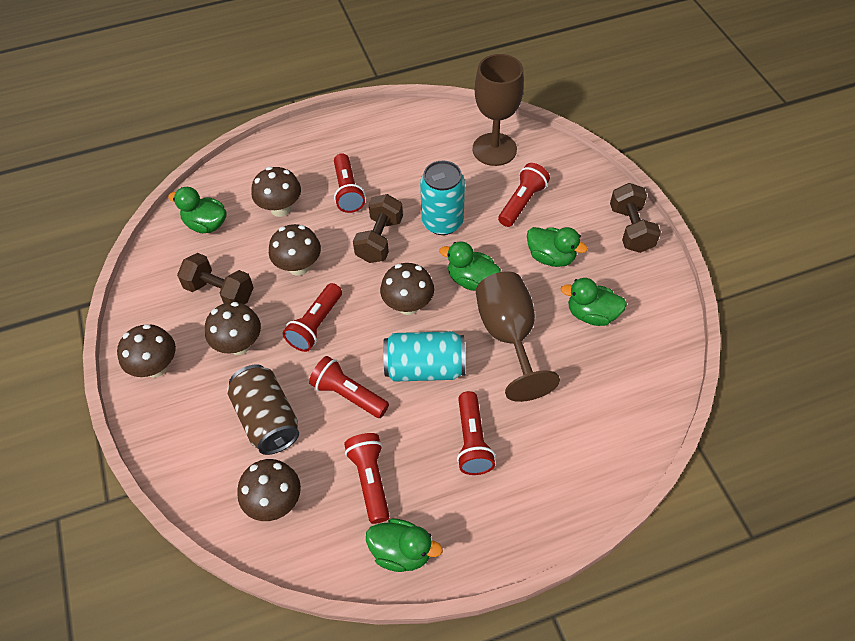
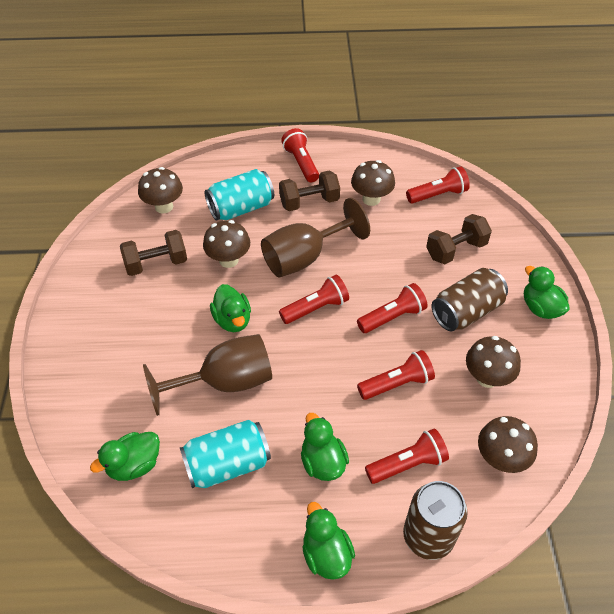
brown can: 1 -> 2
brown mushroom: 6 -> 5

